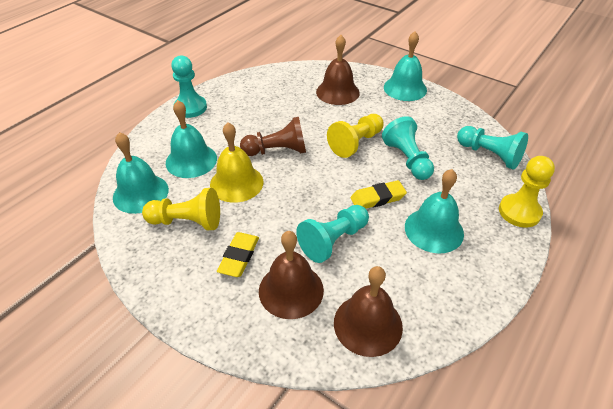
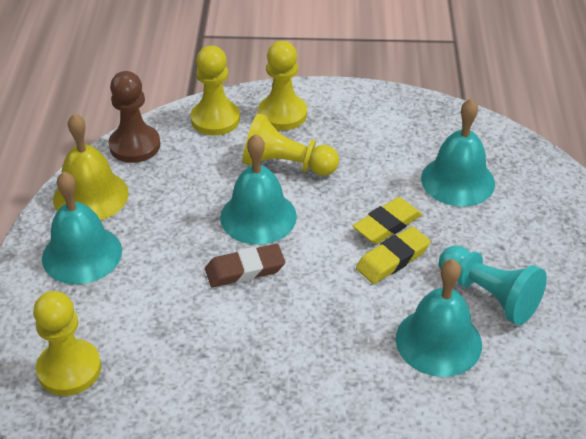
brown bell: 3 -> 0
brown eraser: 0 -> 1
turquoise pawn: 4 -> 1
yellow pawn: 3 -> 4

